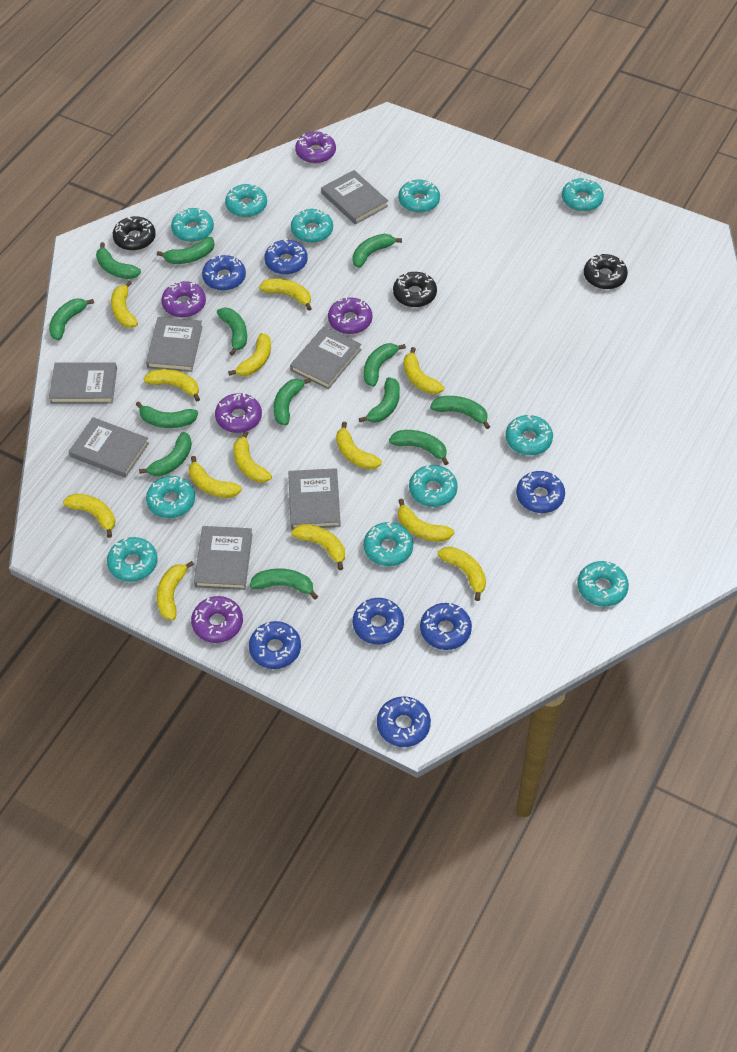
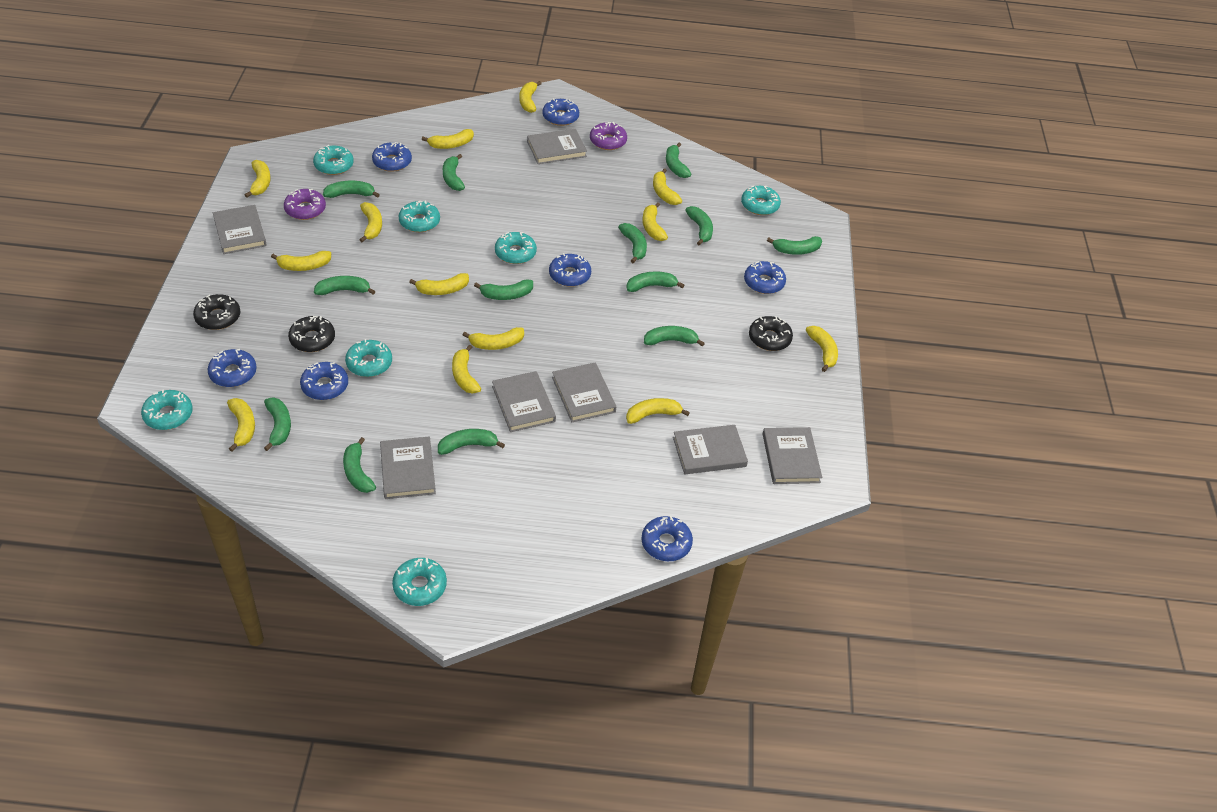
purple donut: 5 -> 2
turquoise donut: 11 -> 7

